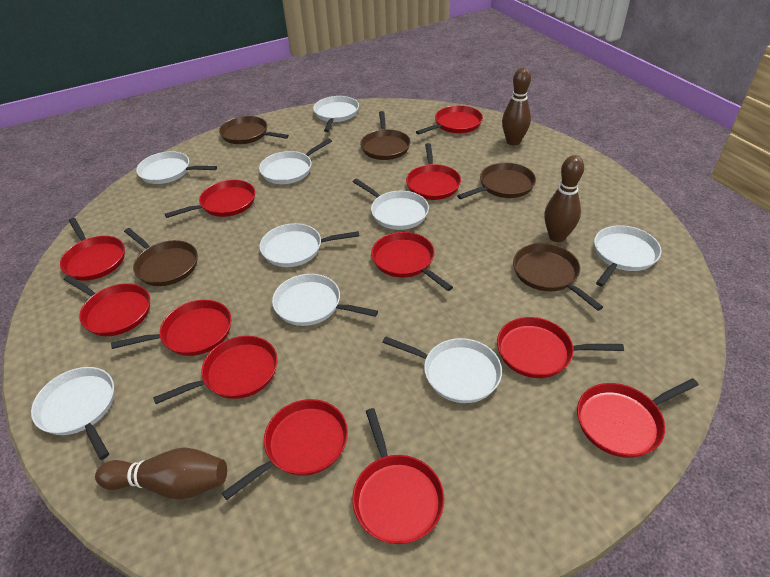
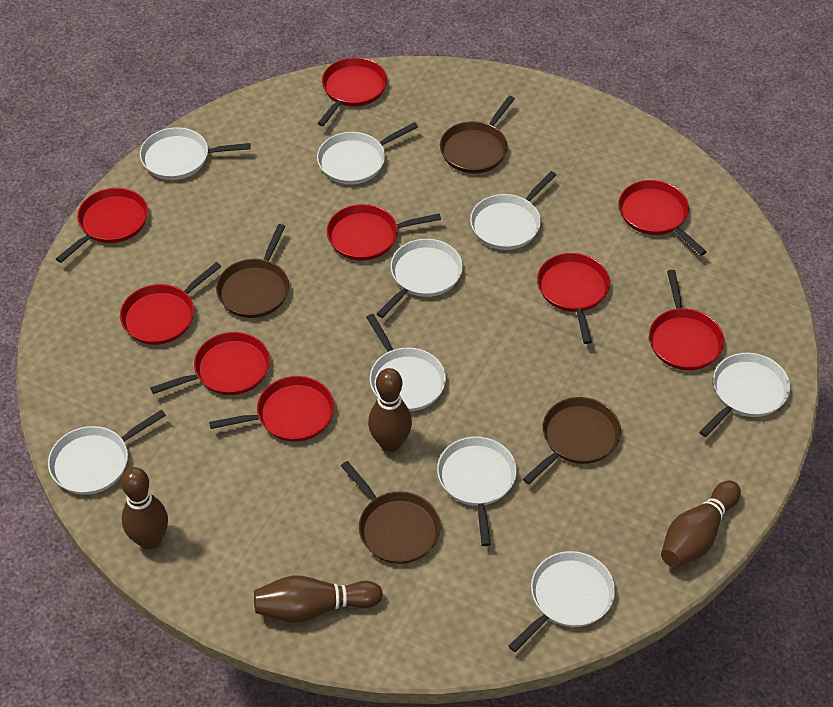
brown bowling pin: 3 -> 4
brown pan: 5 -> 4
red pan: 12 -> 9

